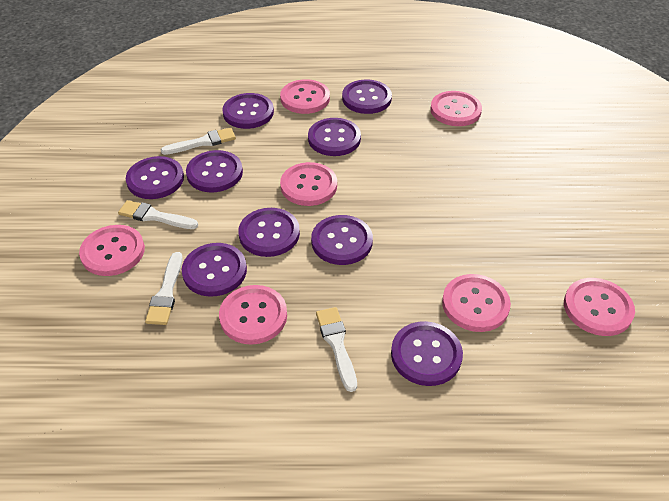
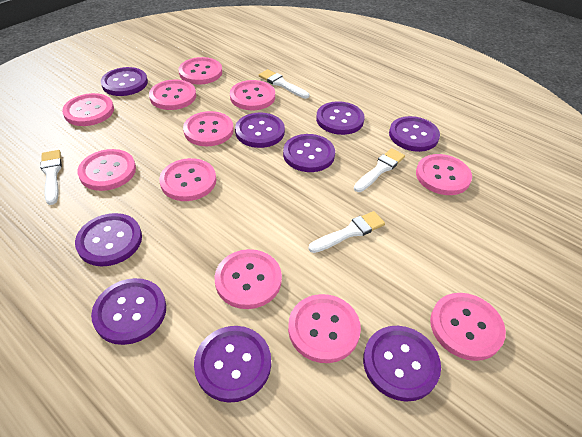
pink button: 7 -> 11

